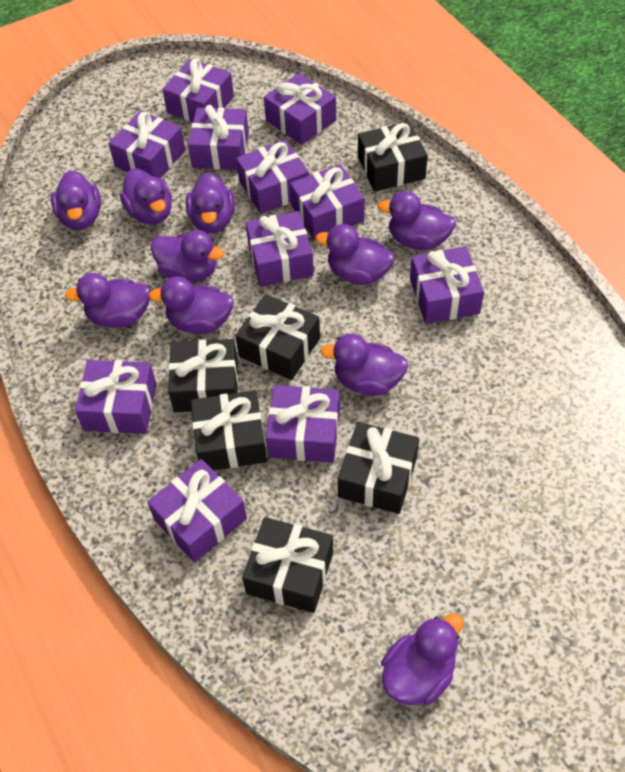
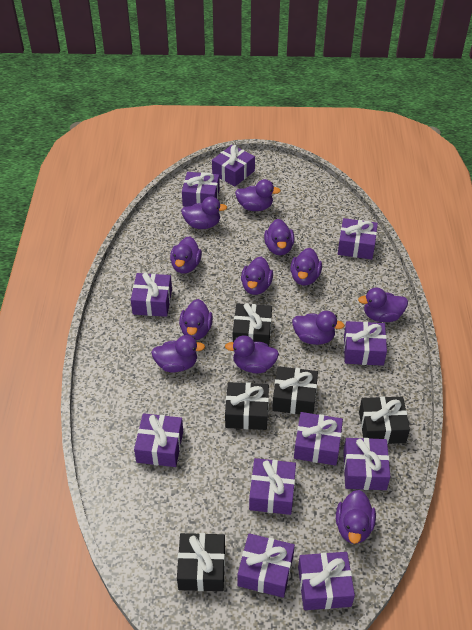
black gift: 6 -> 5
purple duck: 10 -> 12

